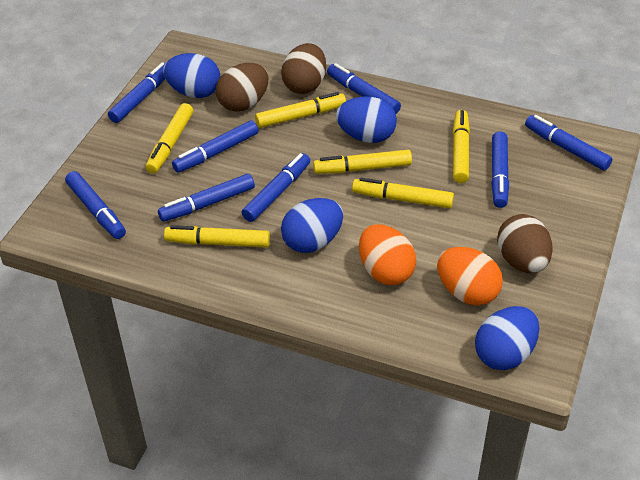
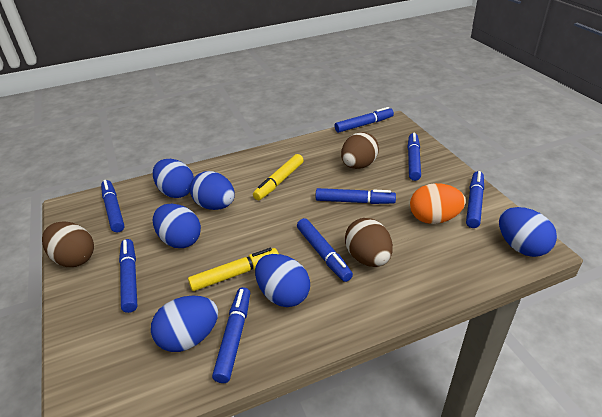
blue egg: 4 -> 6
orange egg: 2 -> 1
yellow marker: 6 -> 2

